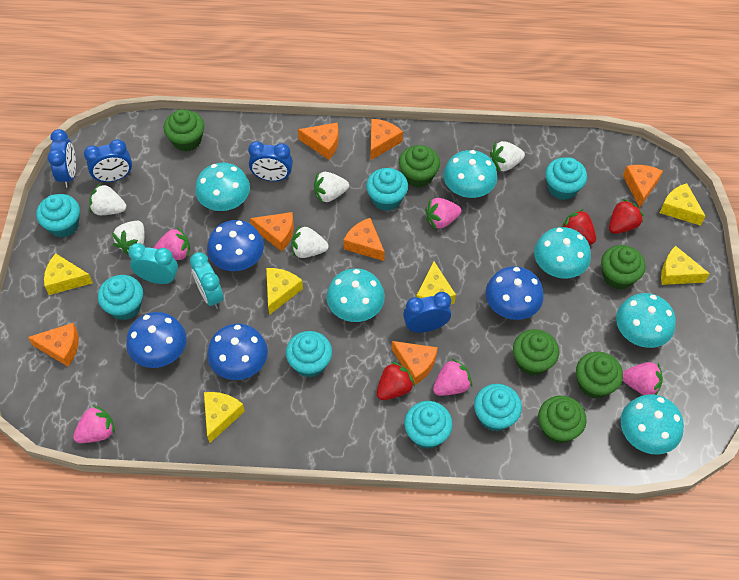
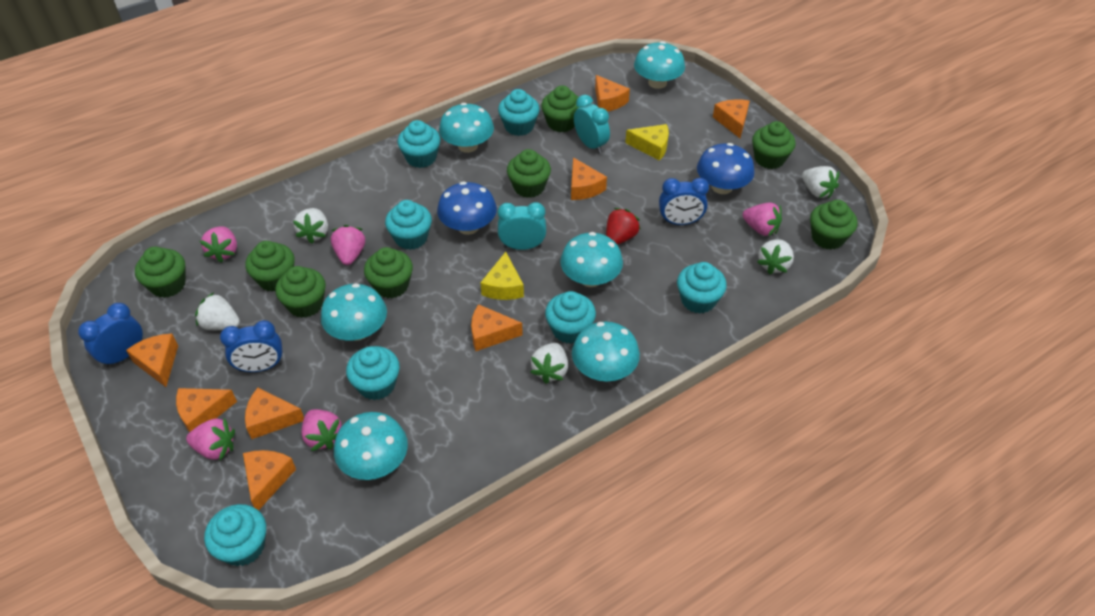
blue clock: 4 -> 3
blue mushroom: 4 -> 2
green cupcake: 6 -> 8
orange cheese: 7 -> 8
red strawberry: 3 -> 1
yellow cheese: 6 -> 2

